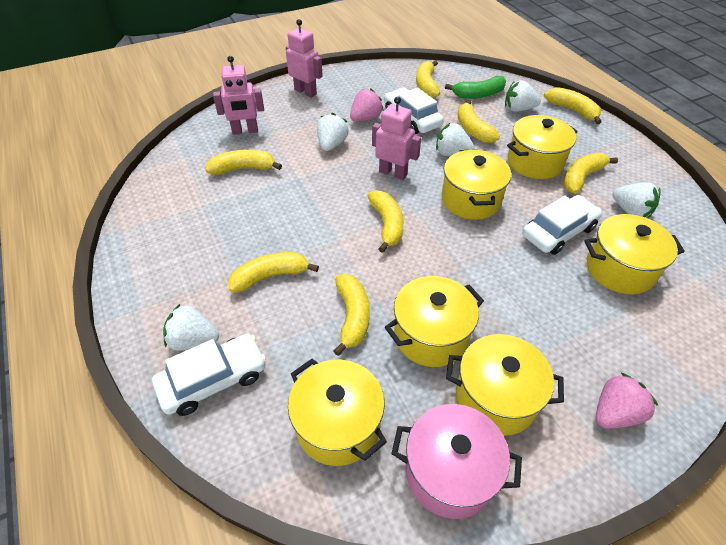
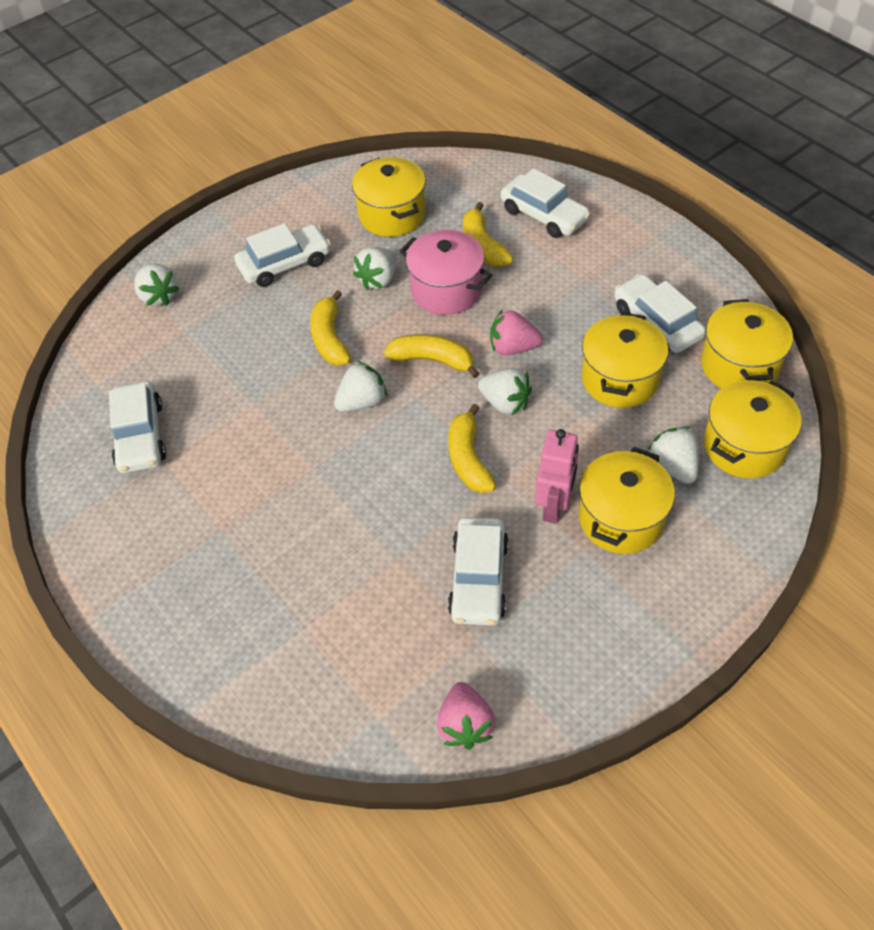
green banana: 1 -> 0
pink robot: 3 -> 1
white car: 3 -> 5
yellow banana: 8 -> 4
yellow pot: 6 -> 5

